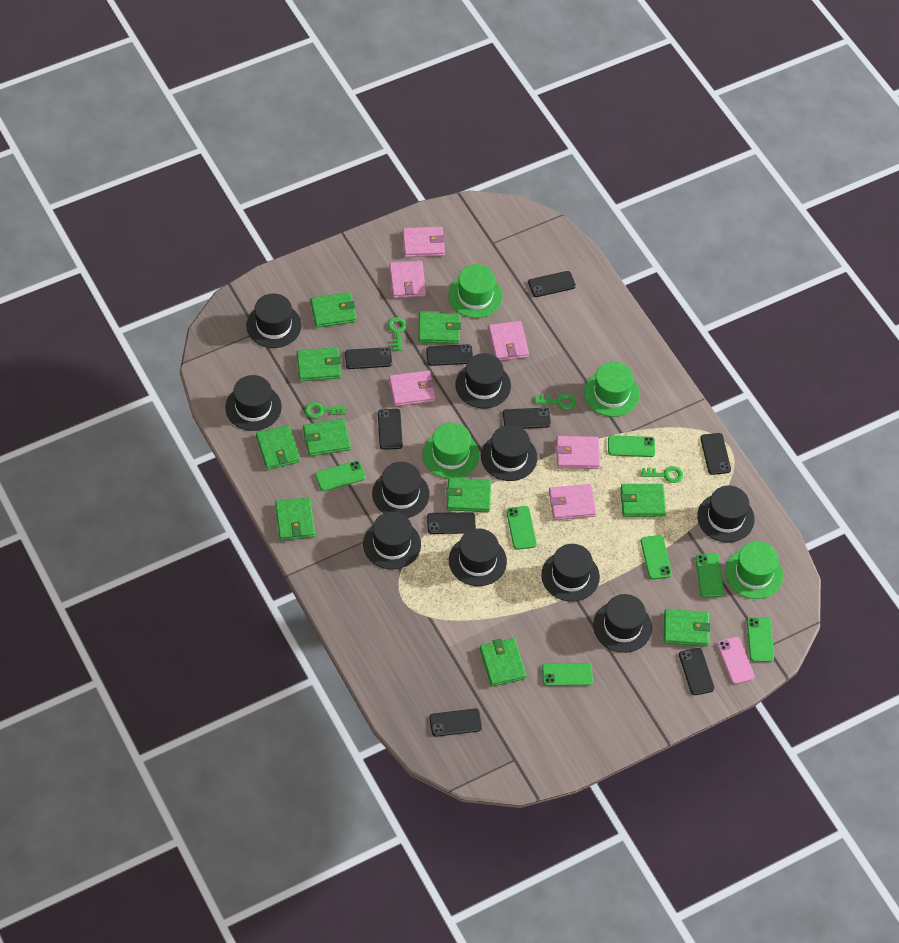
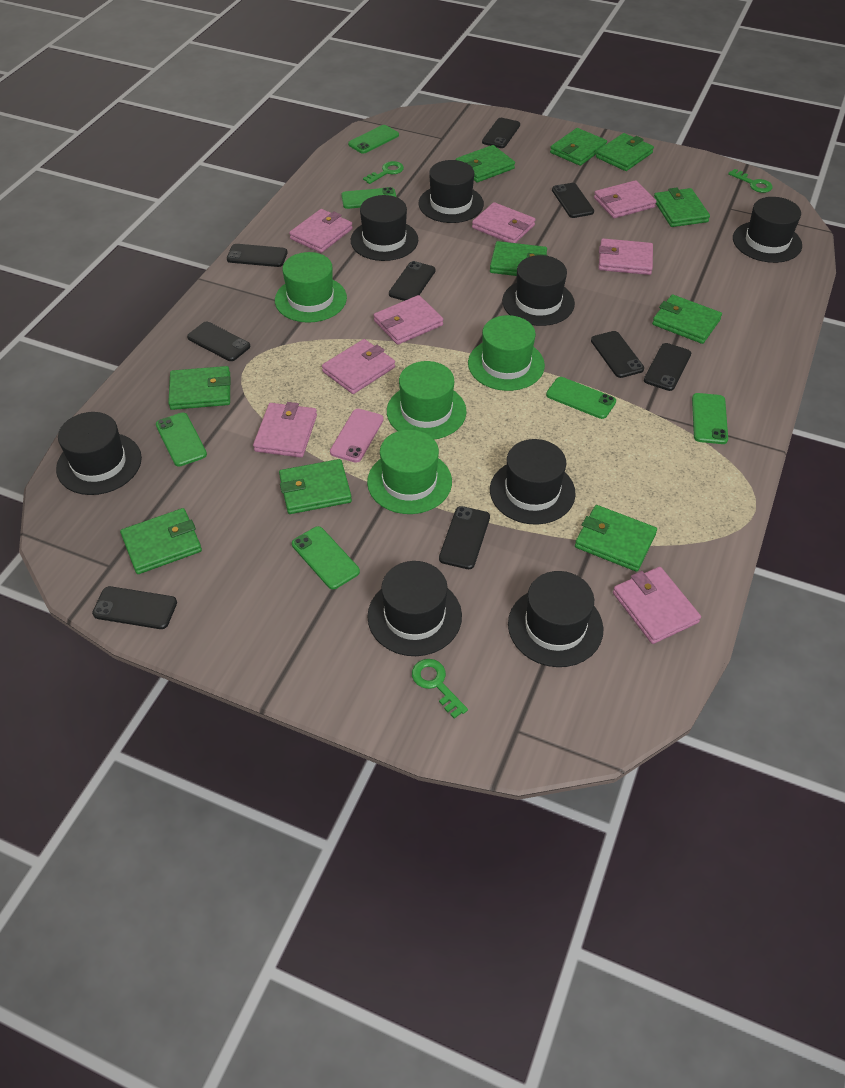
black hat: 10 -> 8
green key: 4 -> 3
green phone: 7 -> 6
pink wallet: 6 -> 8

